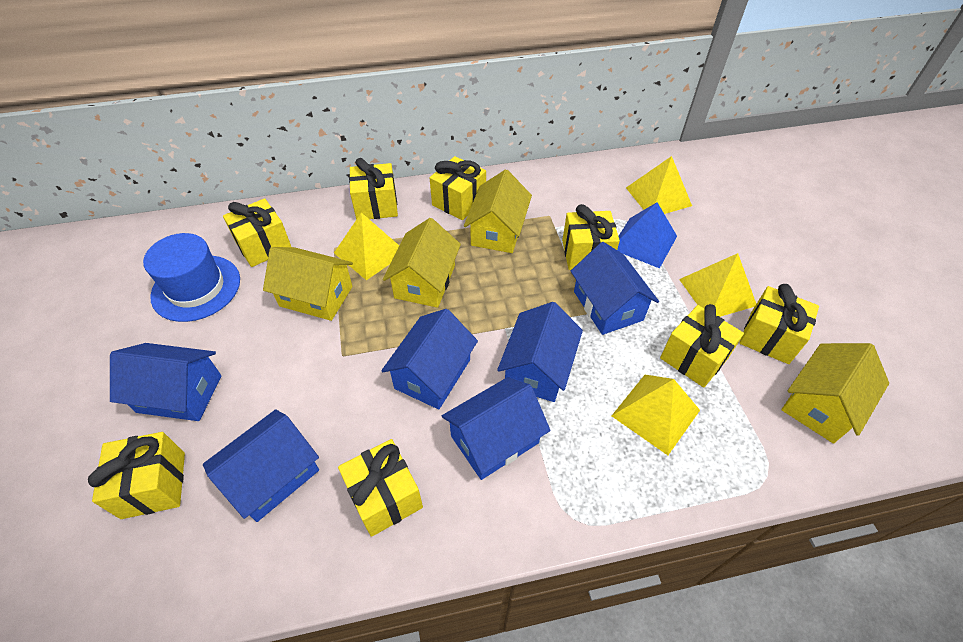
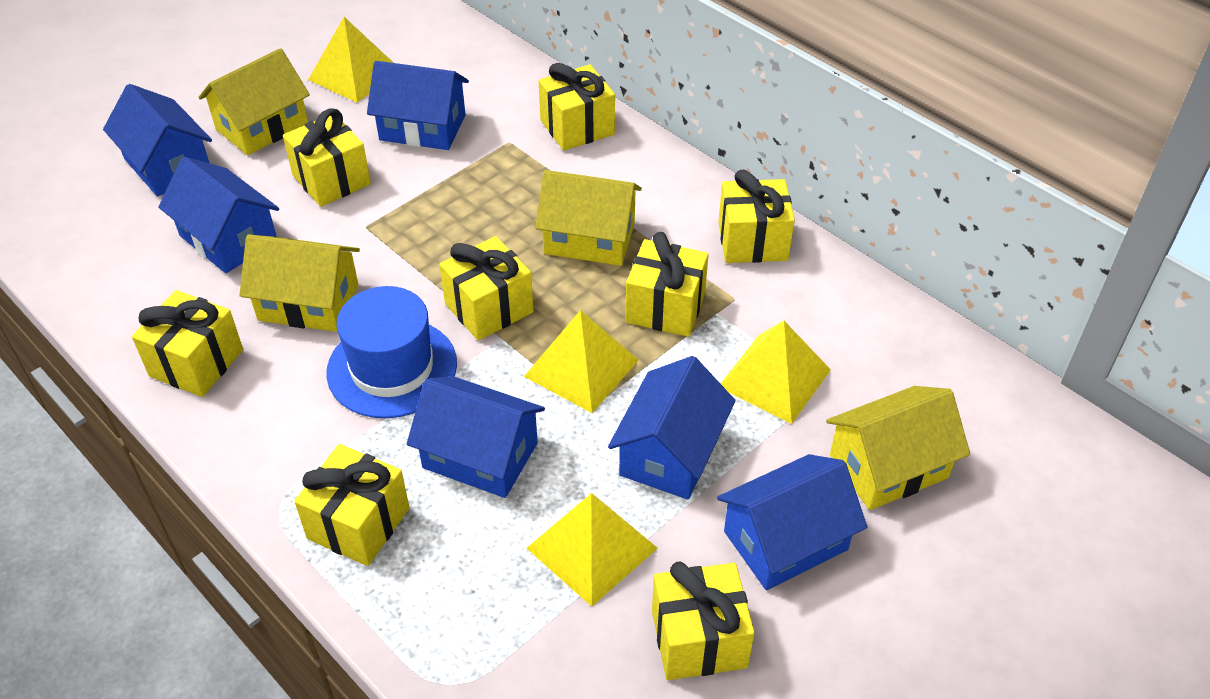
blue pyramid: 1 -> 0

